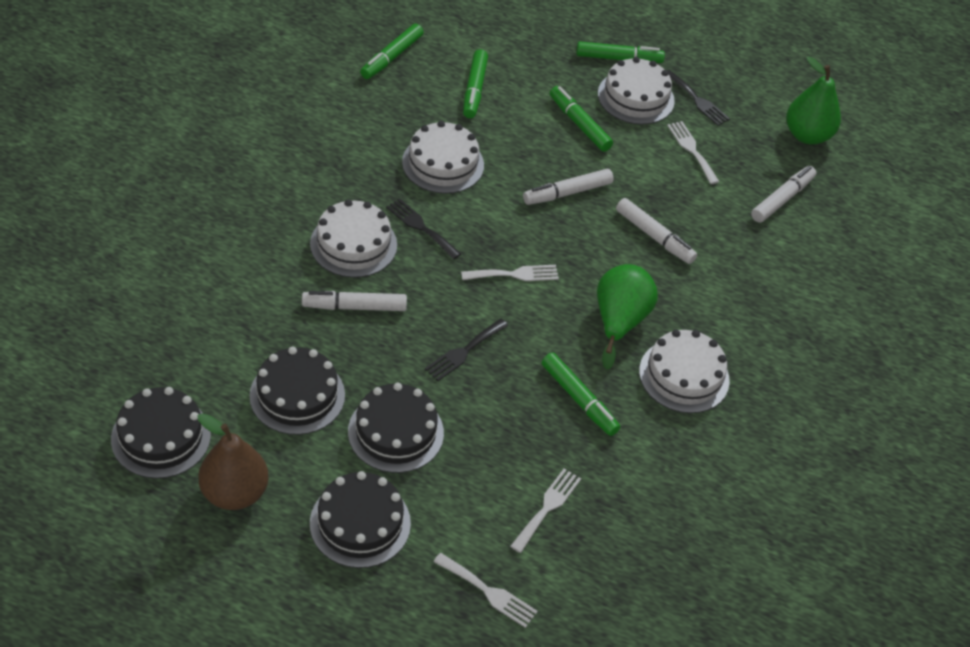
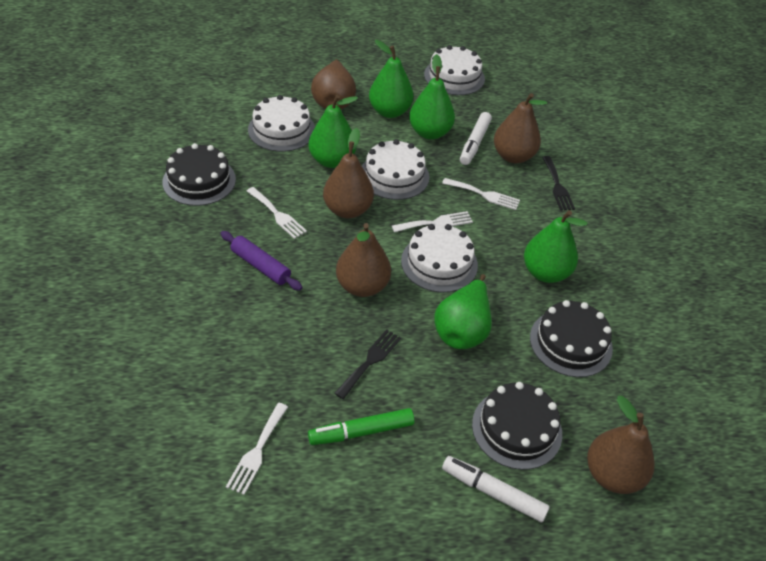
black cake: 4 -> 3
black fork: 3 -> 2
brown pear: 1 -> 5
green marker: 5 -> 1
green pear: 2 -> 5
purple rolling pin: 0 -> 1
white marker: 4 -> 2

